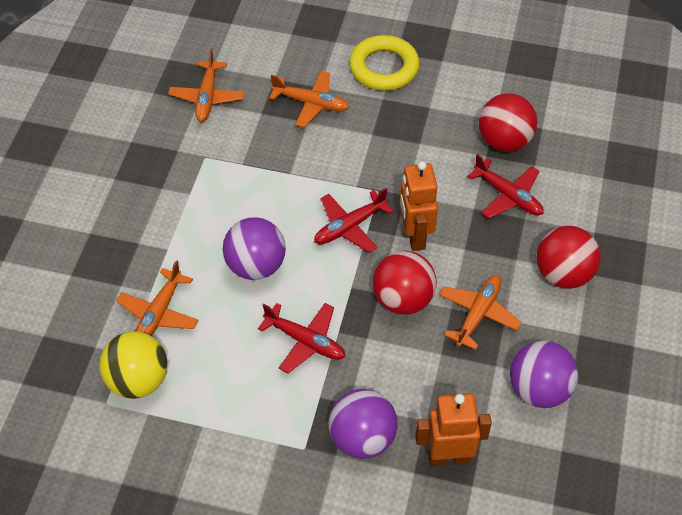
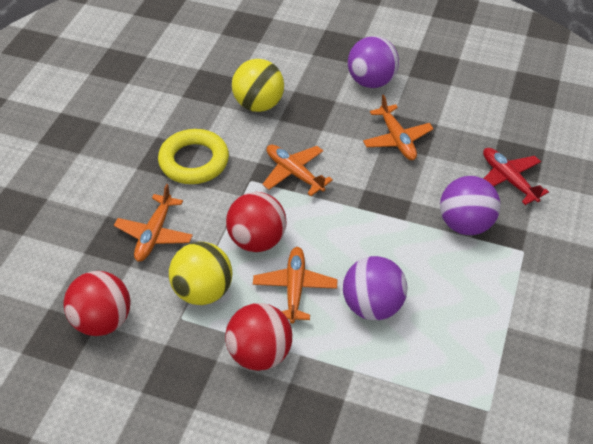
orange robot: 2 -> 0
red plane: 3 -> 1
yellow ball: 1 -> 2

